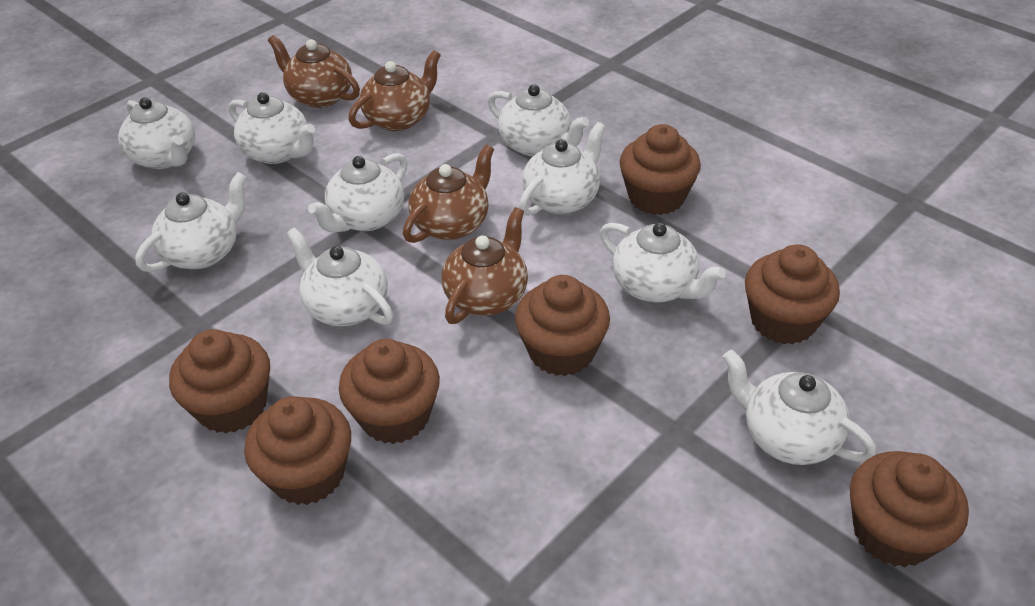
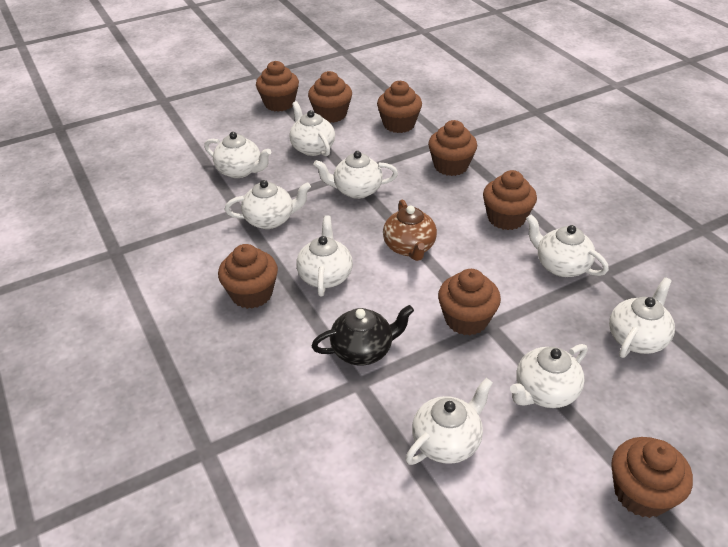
black teapot: 0 -> 1
brown cupcake: 7 -> 8
brown teapot: 4 -> 1

